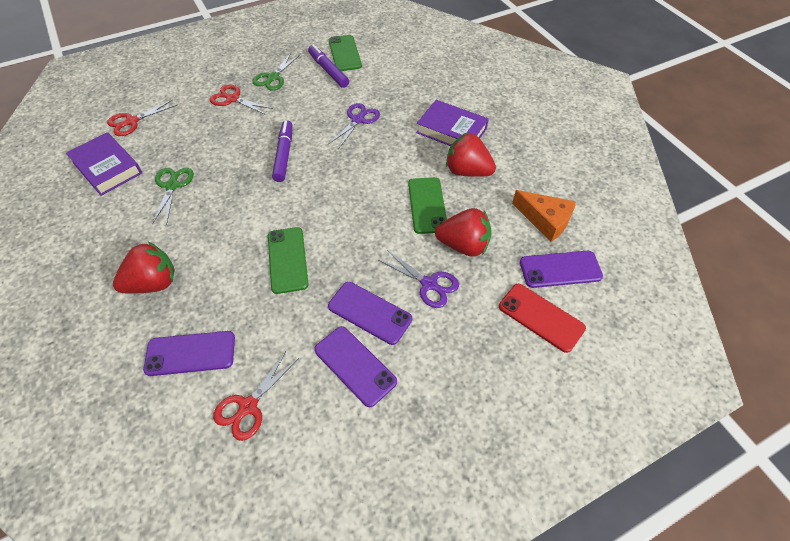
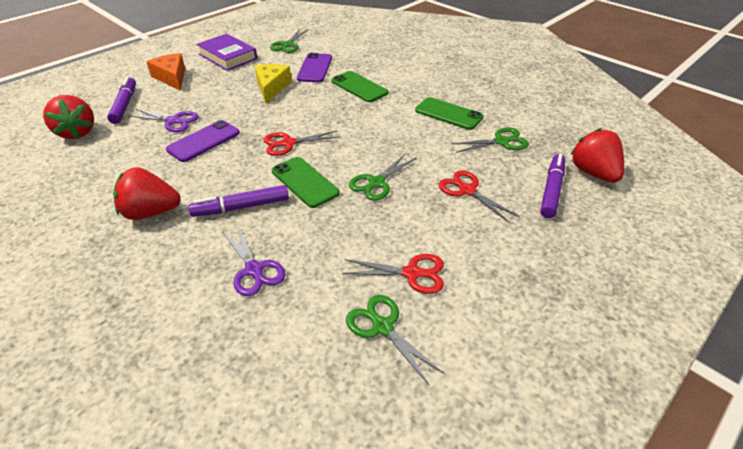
green scissors: 2 -> 4
purple book: 2 -> 1
purple marker: 2 -> 3
purple phone: 4 -> 2
red phone: 1 -> 0
yellow cheese: 0 -> 1

